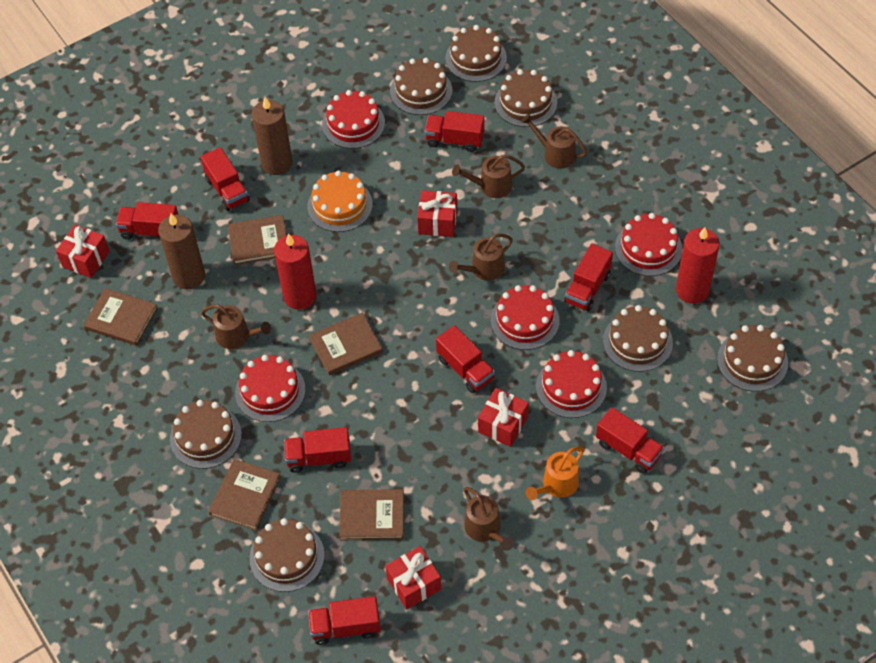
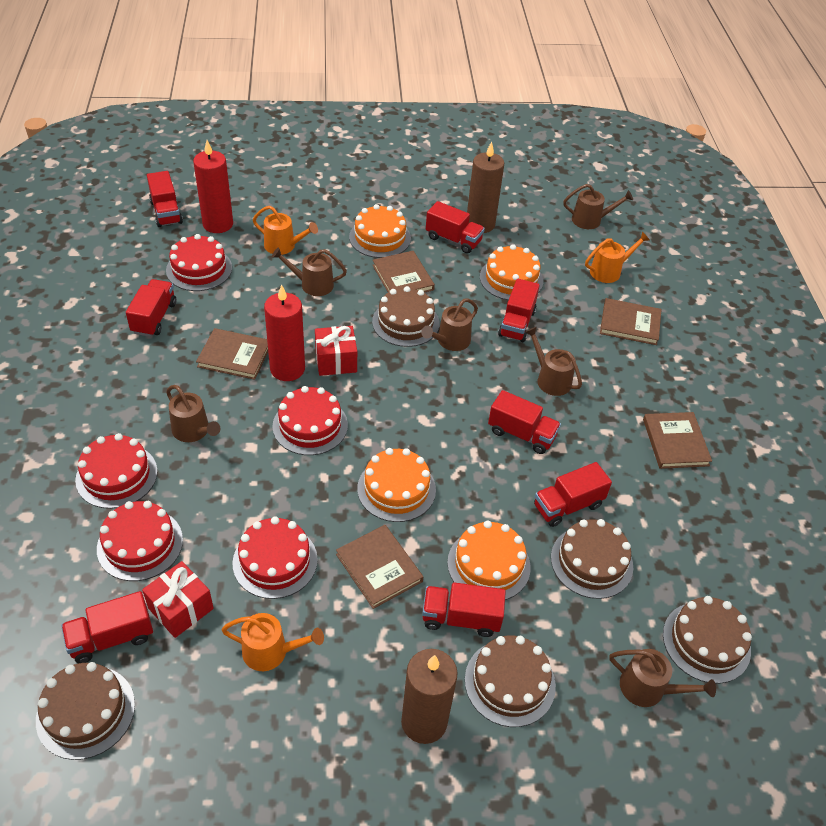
brown cake: 7 -> 5
brown watering can: 5 -> 6
orange cake: 1 -> 4
orange watering can: 1 -> 3
red gift: 4 -> 2

